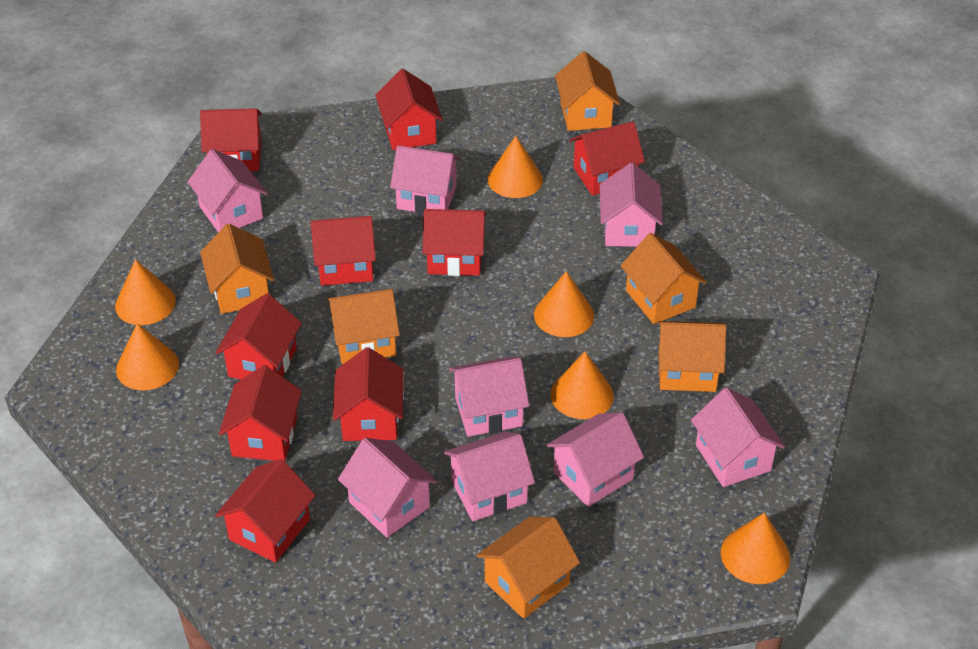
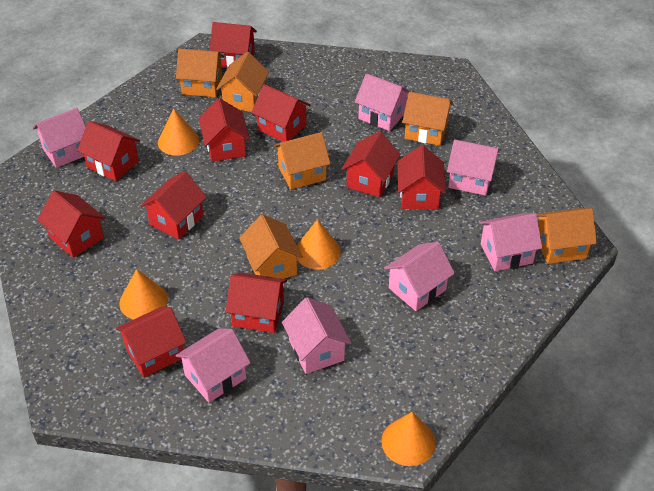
orange cone: 6 -> 4
pink house: 8 -> 7
red house: 9 -> 10

